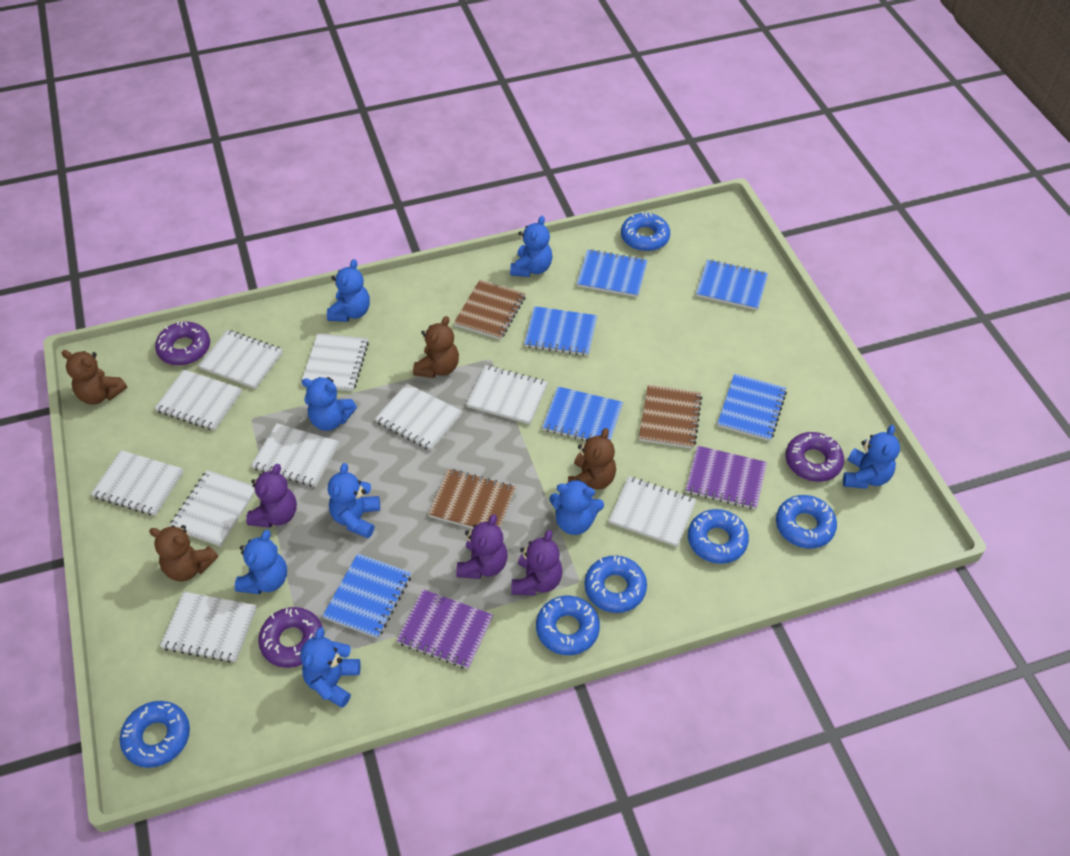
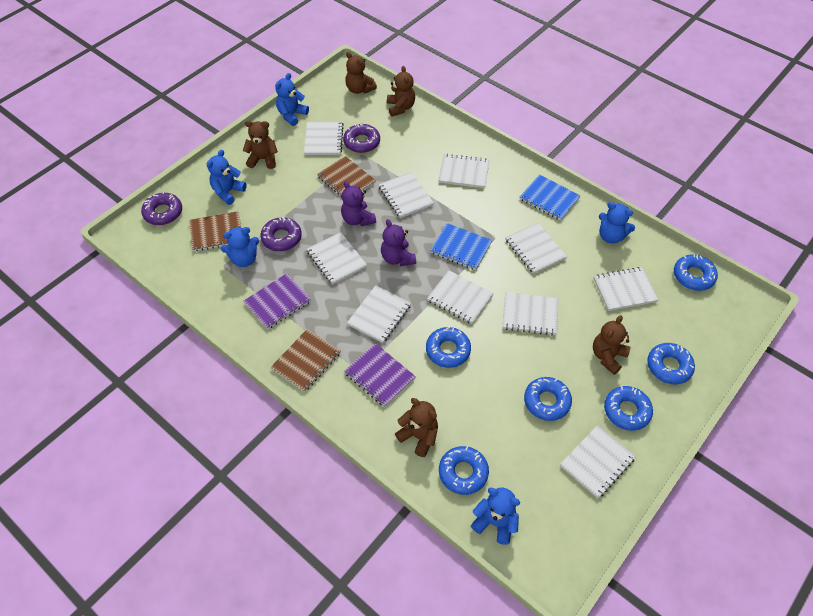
blue notebook: 6 -> 2
blue teddy bear: 8 -> 5
brown teddy bear: 4 -> 5
purple teddy bear: 3 -> 2

